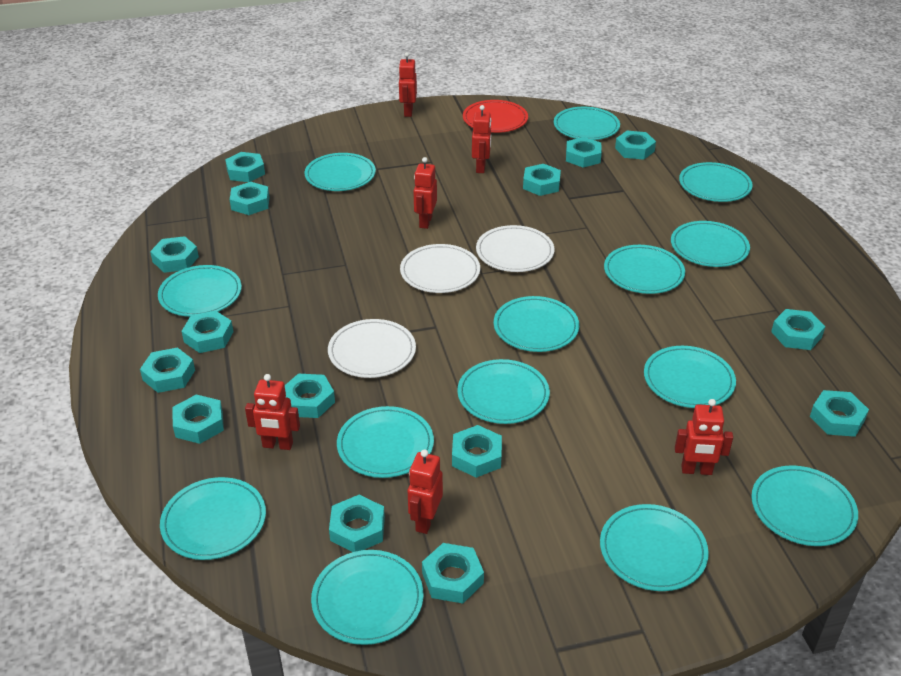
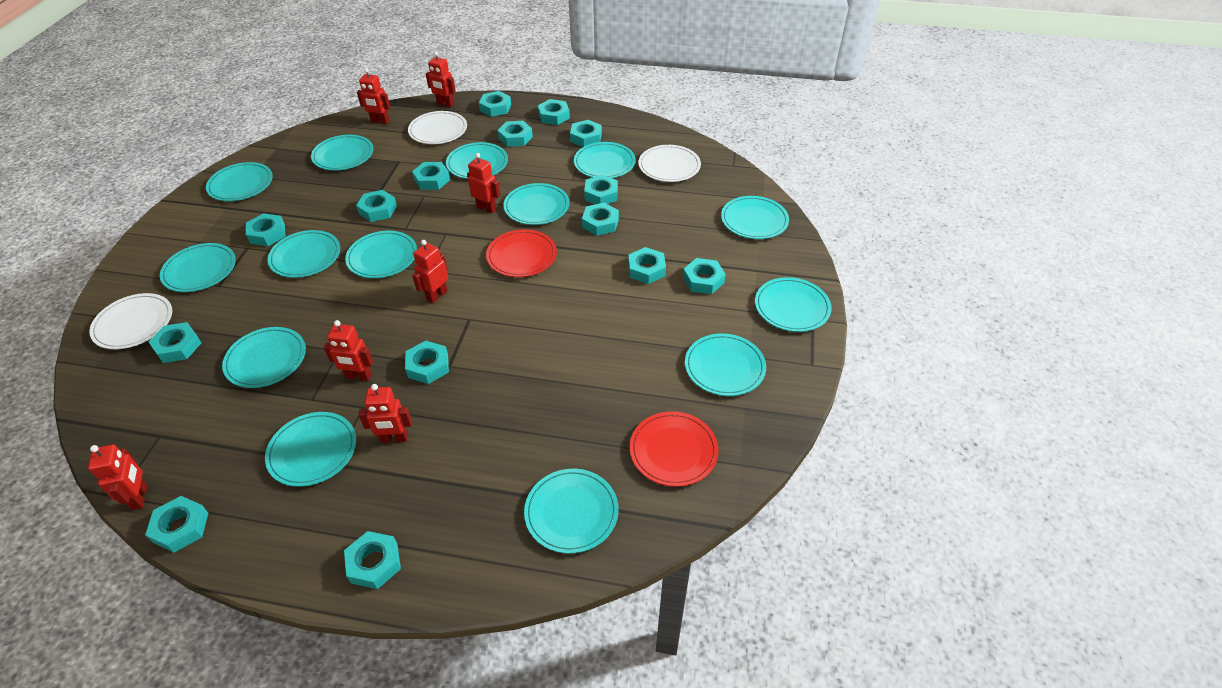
red plate: 1 -> 2
red robot: 6 -> 7

